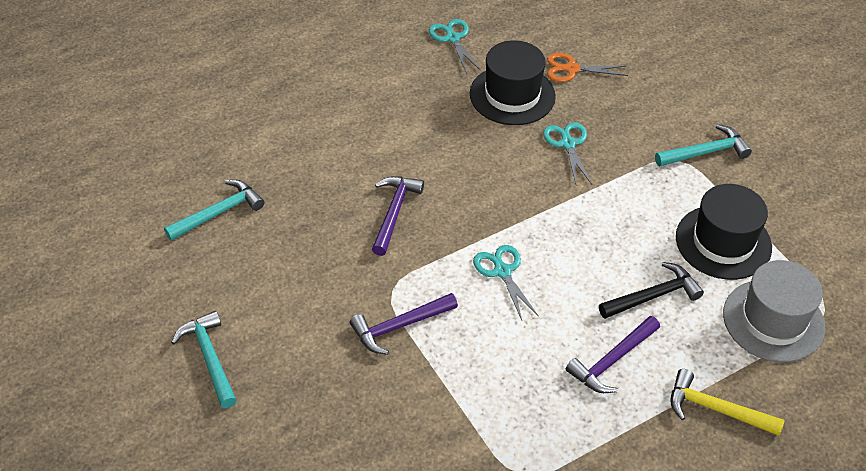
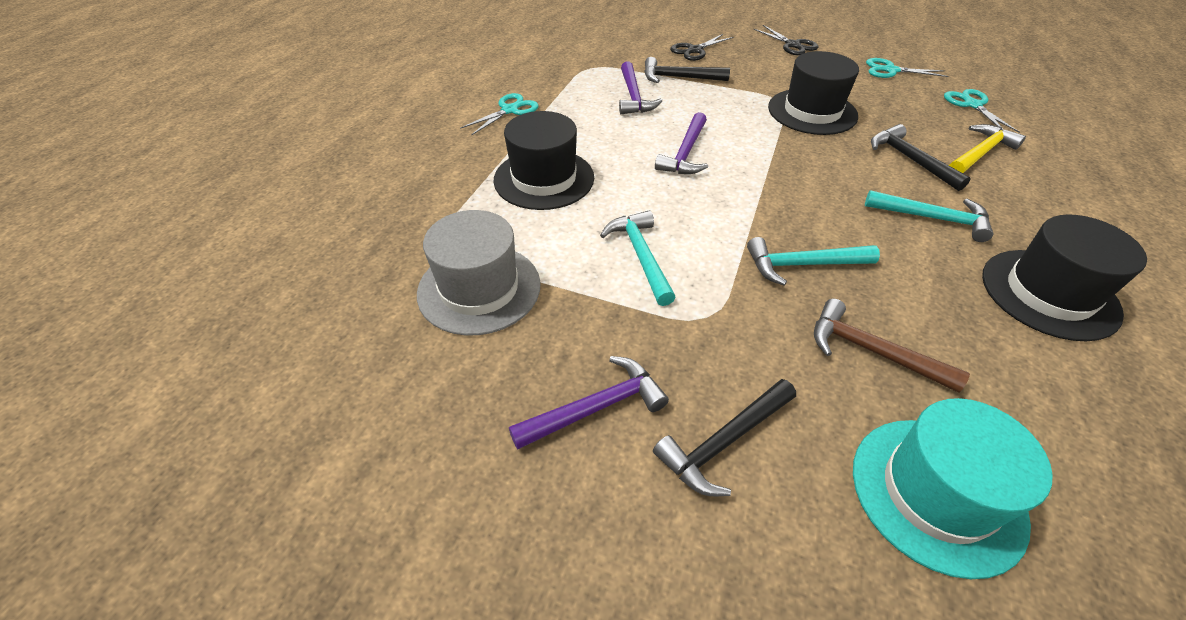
black hammer: 1 -> 3
black hat: 2 -> 3
black scissors: 0 -> 2
brown hammer: 0 -> 1
orange scissors: 1 -> 0
turquoise hat: 0 -> 1

